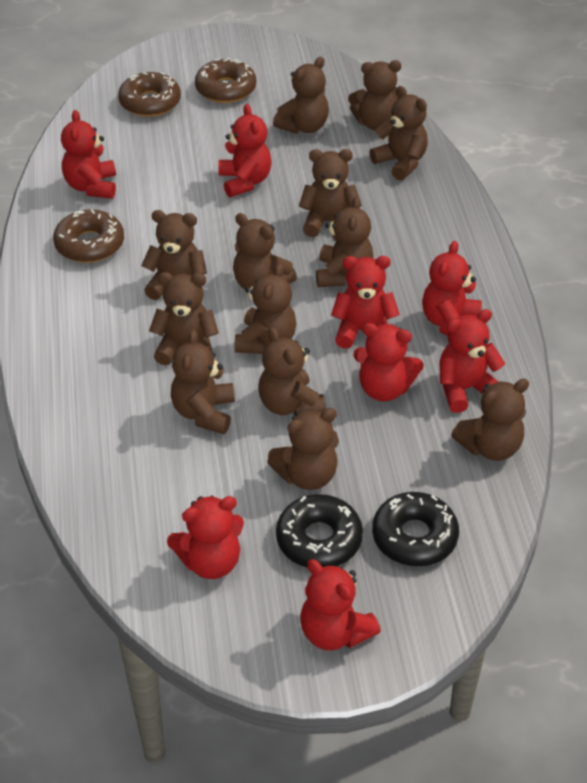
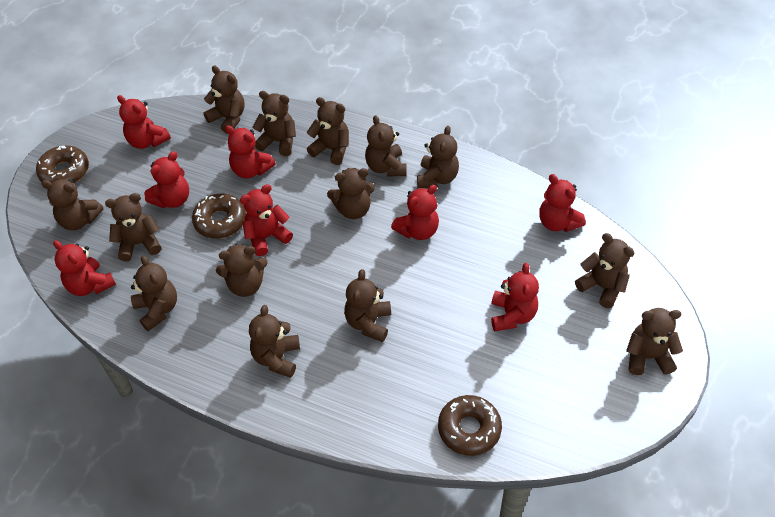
black donut: 2 -> 0
brown teddy bear: 13 -> 14

